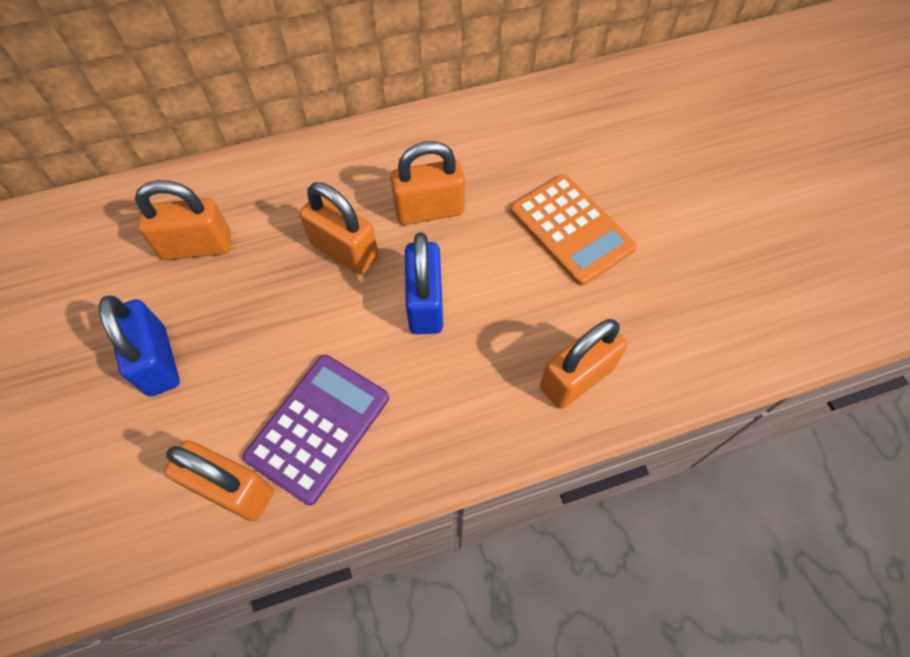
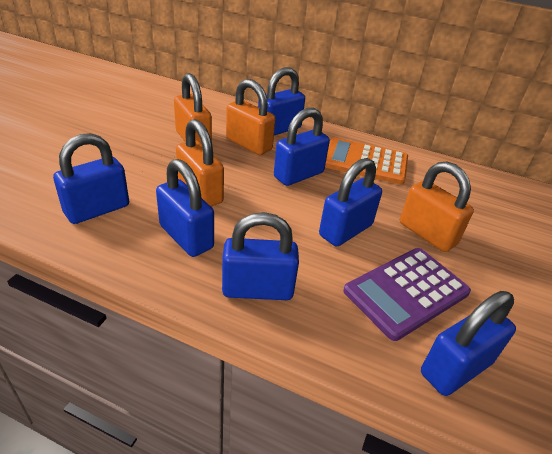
blue padlock: 2 -> 7
orange padlock: 5 -> 4

